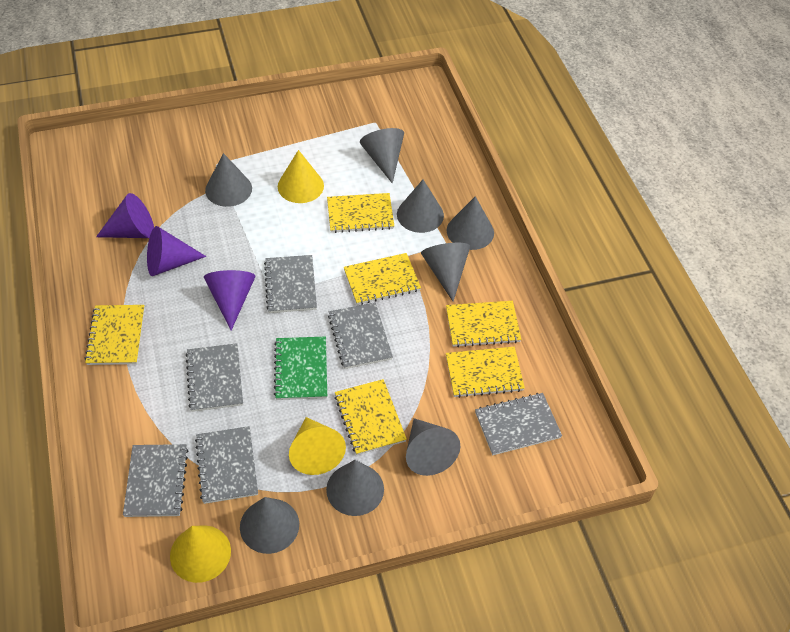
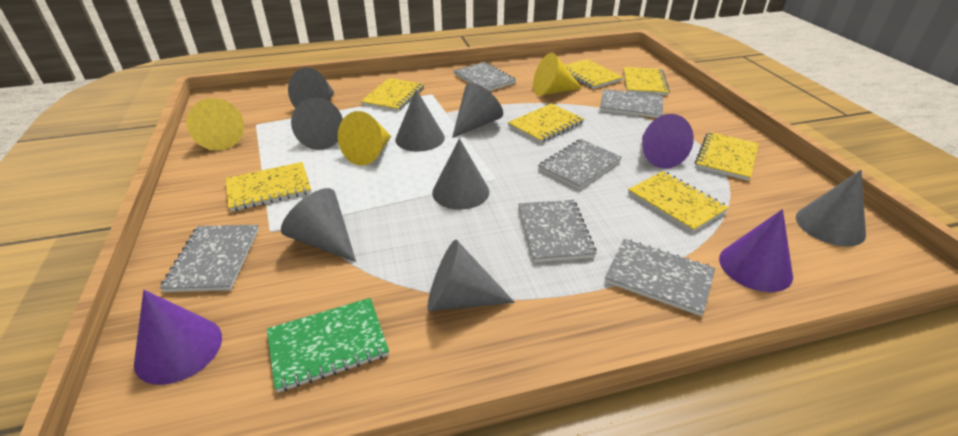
yellow notebook: 6 -> 7

